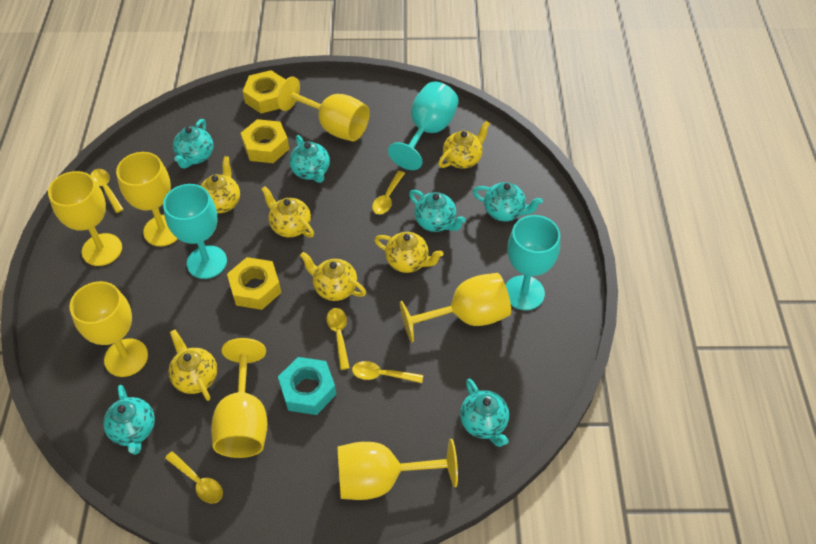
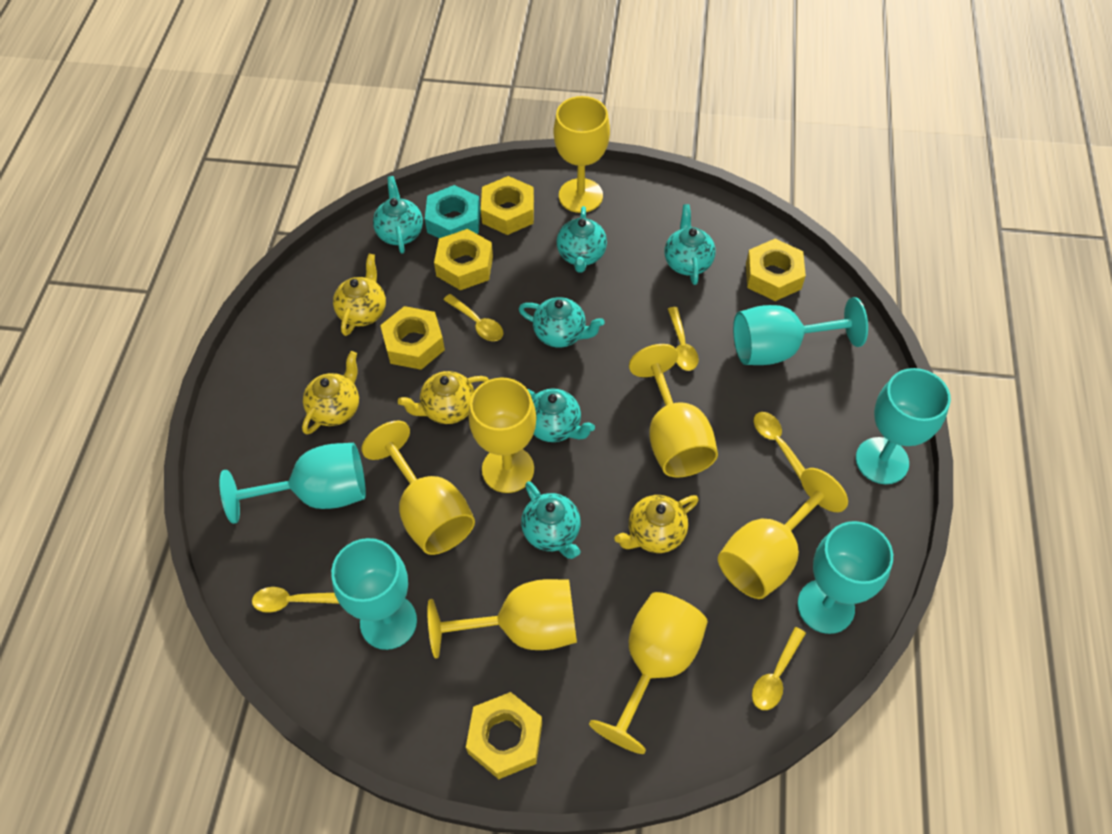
turquoise goblet: 3 -> 5
yellow nut: 3 -> 5
yellow teapot: 6 -> 4

